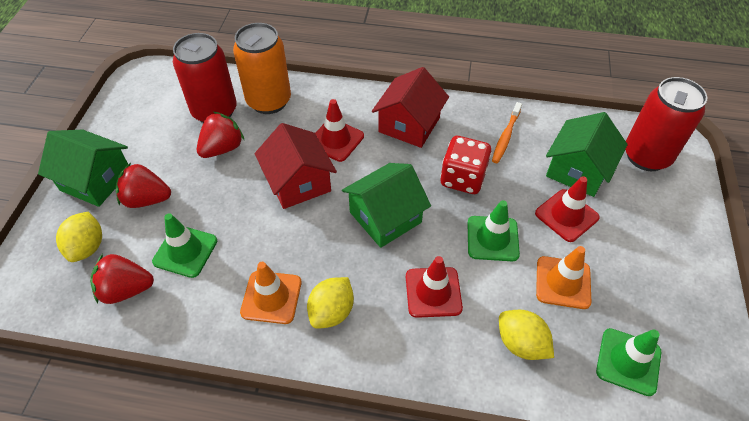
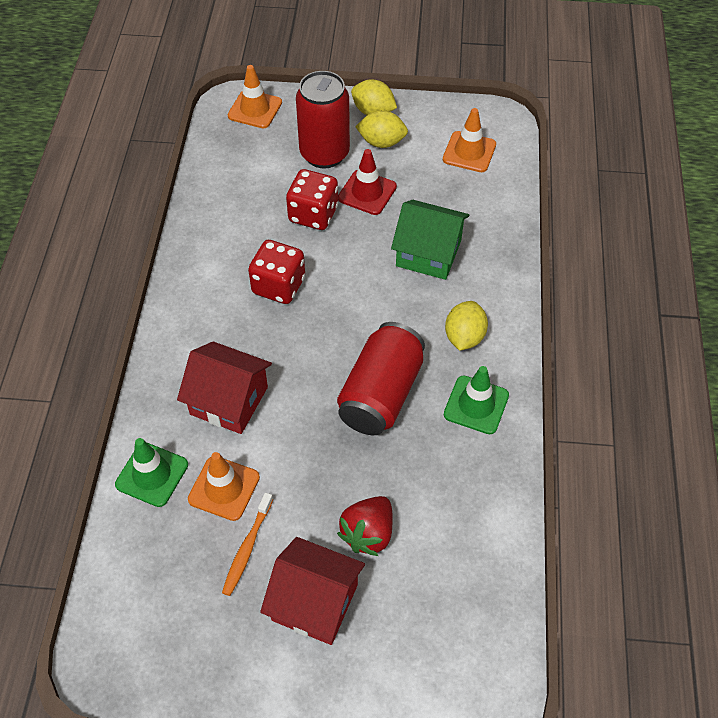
green house: 3 -> 1
green traffic cone: 3 -> 2
orange can: 1 -> 0
orange traffic cone: 2 -> 3
red dice: 1 -> 2
red strawberry: 3 -> 1
red traffic cone: 3 -> 1

